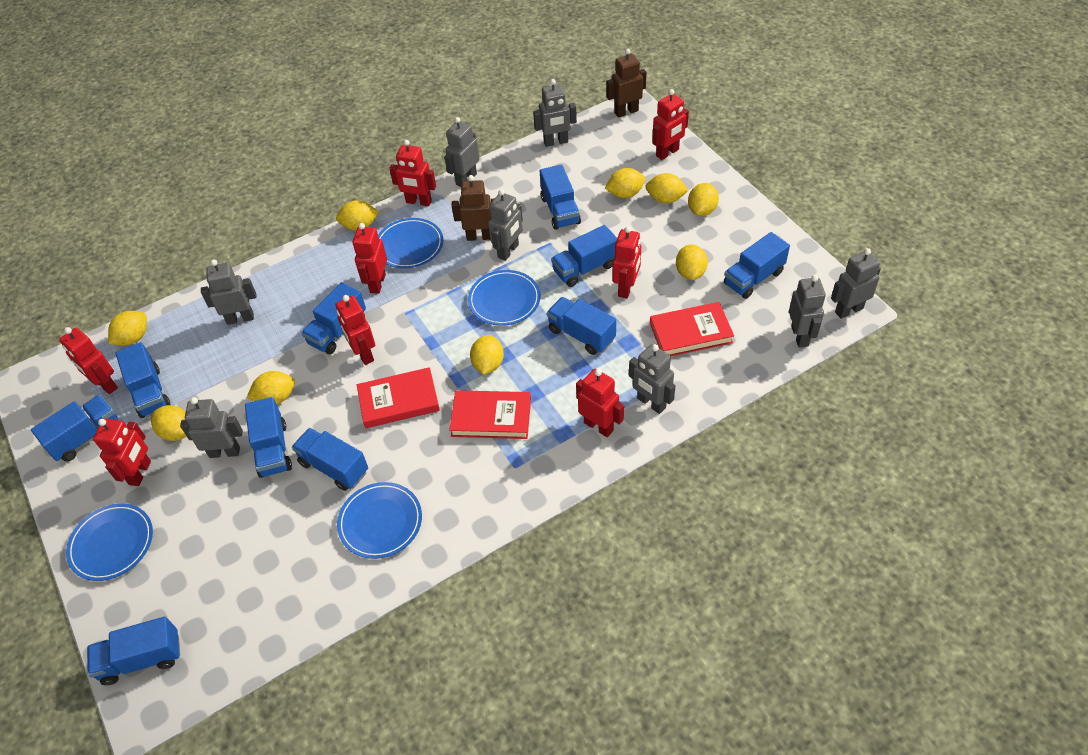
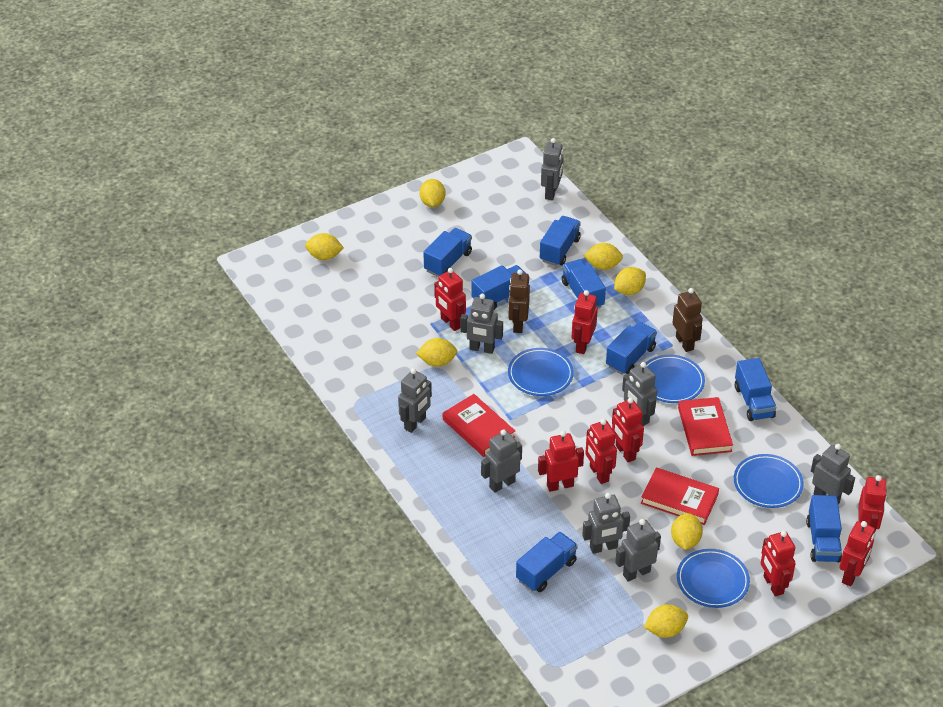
blue truck: 10 -> 8
yellow lemon: 9 -> 7

